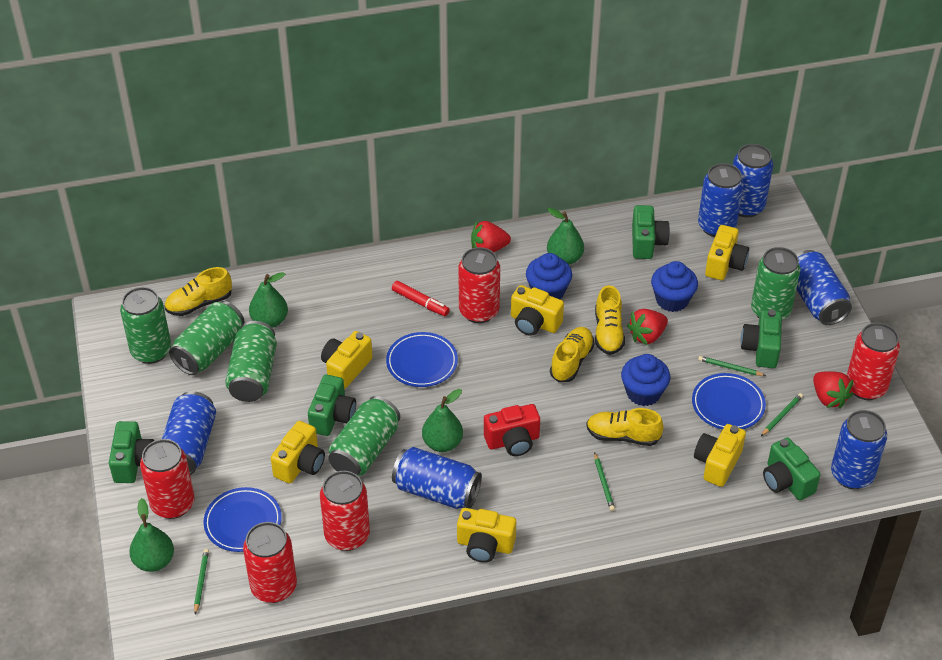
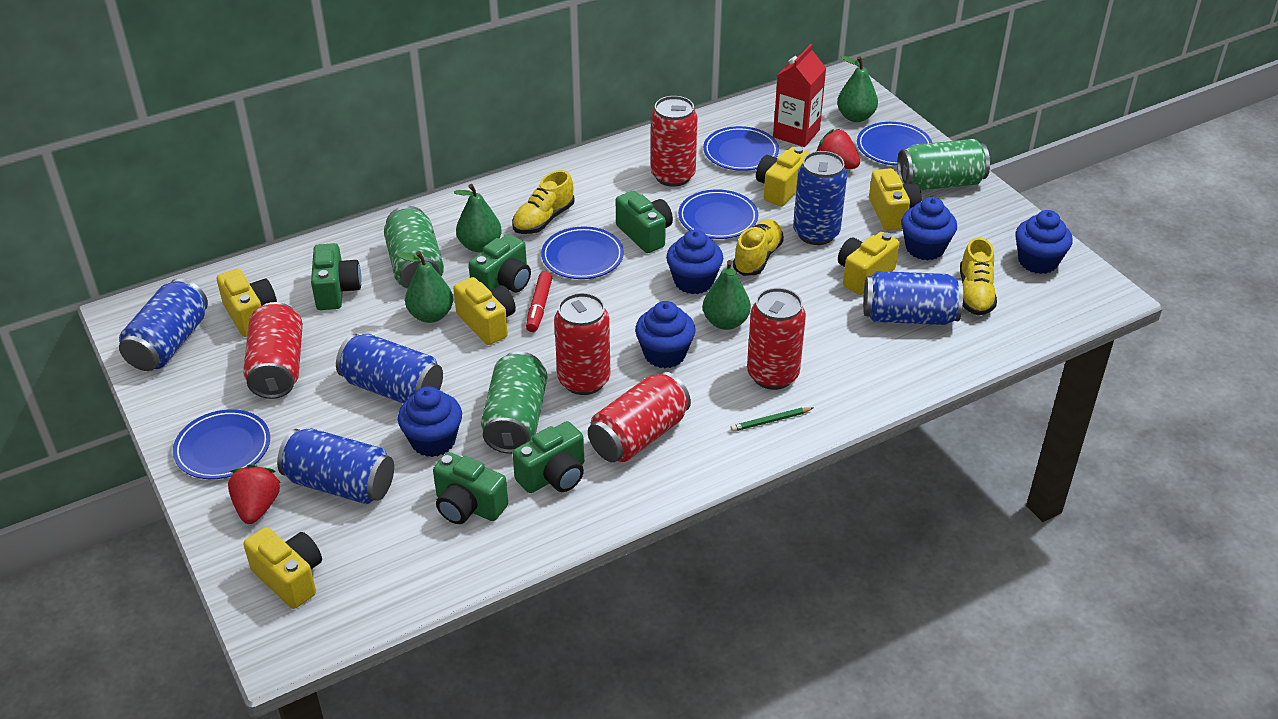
blue can: 6 -> 5
blue cupcake: 3 -> 5
blue plate: 3 -> 5
green can: 5 -> 3
green pencil: 4 -> 1
red camera: 1 -> 0
red carton: 0 -> 1
red strawberry: 3 -> 2
yellow shoe: 4 -> 3

